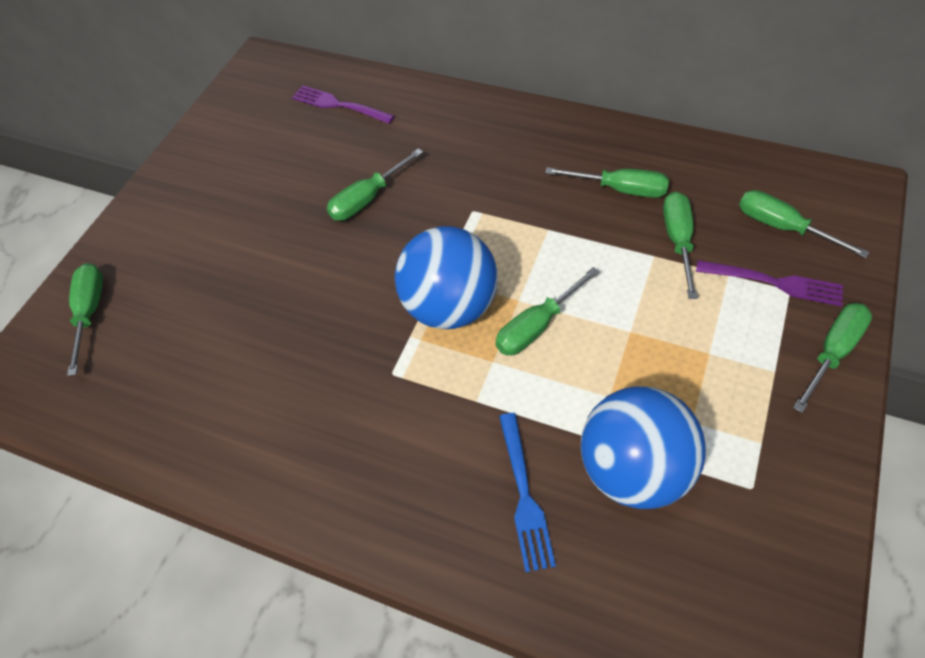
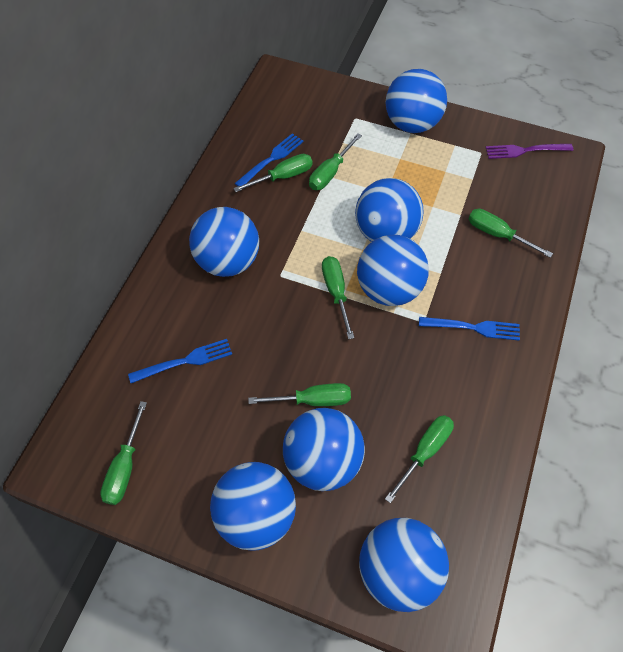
blue ball: 2 -> 7
blue fork: 1 -> 3
purple fork: 2 -> 1

